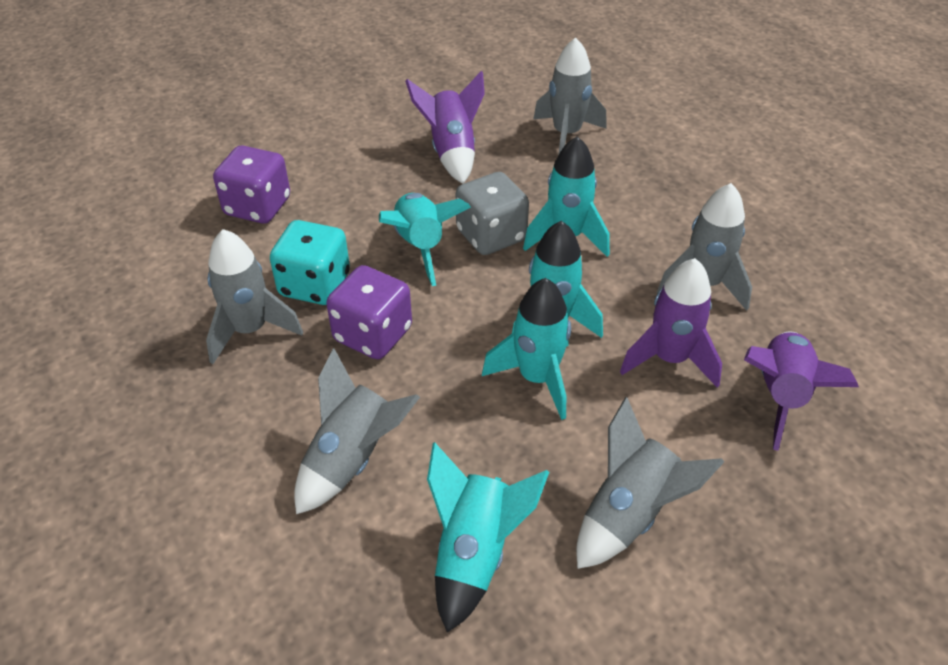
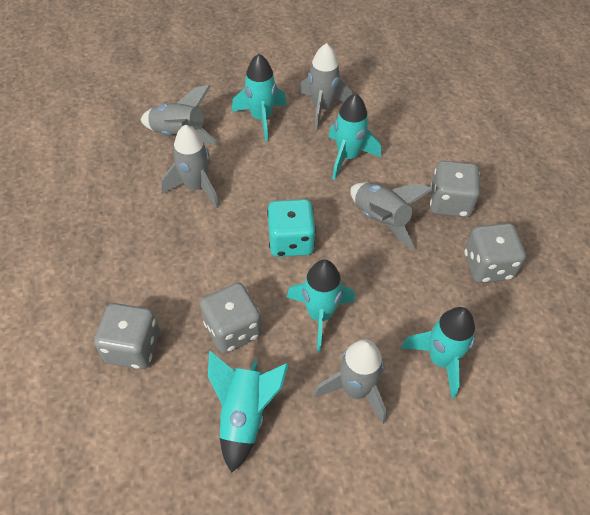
grey dice: 1 -> 4
purple dice: 2 -> 0
purple rocket: 3 -> 0

